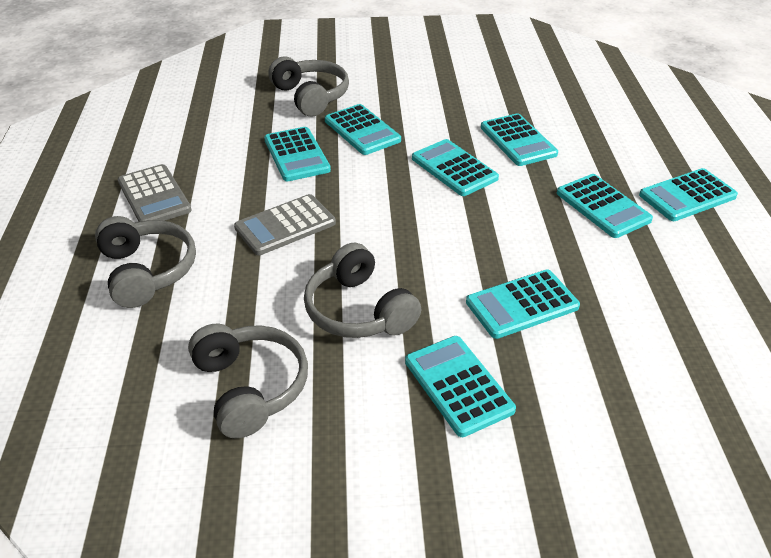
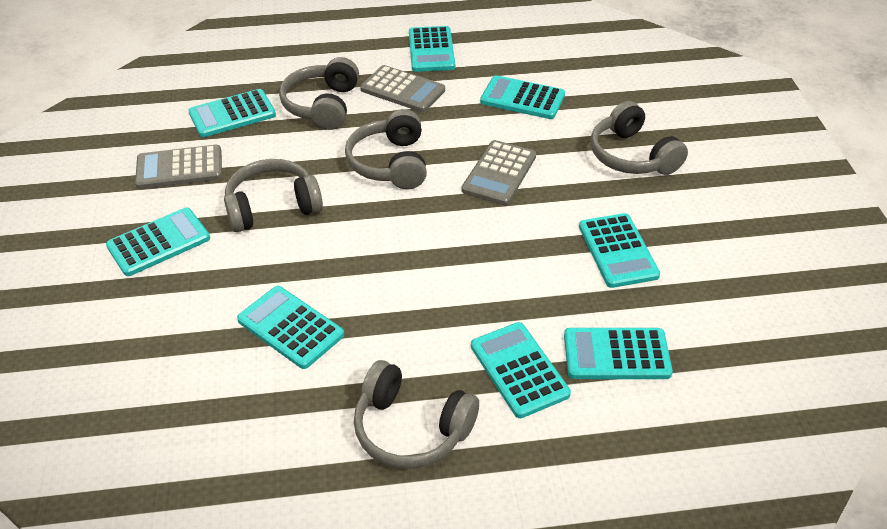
grey calculator: 2 -> 3
grey headphones: 4 -> 5

